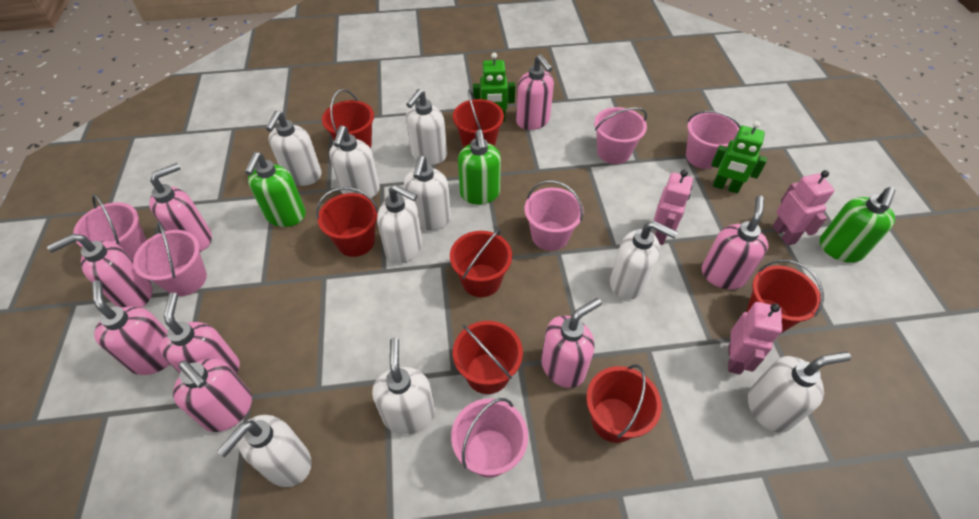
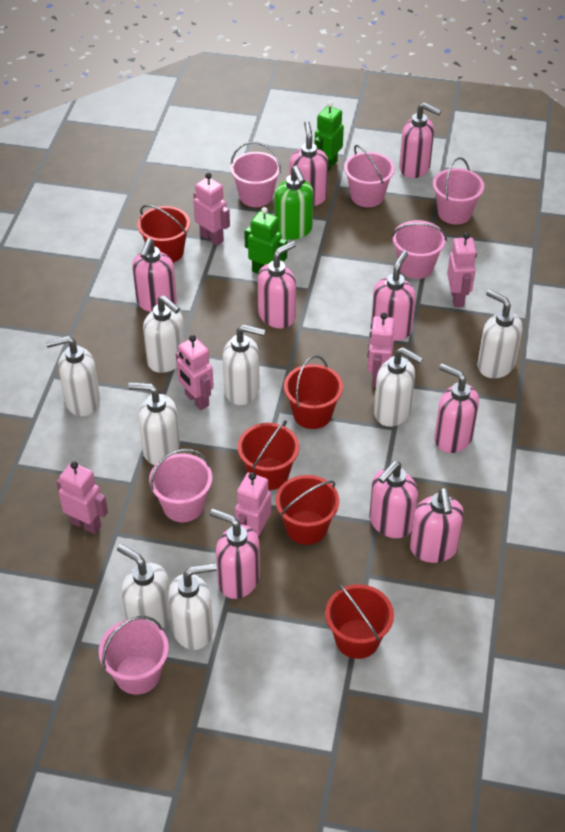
green soap dispenser: 3 -> 1
pink robot: 3 -> 6
pink soap dispenser: 8 -> 9
red bucket: 7 -> 5
white soap dispenser: 9 -> 8

